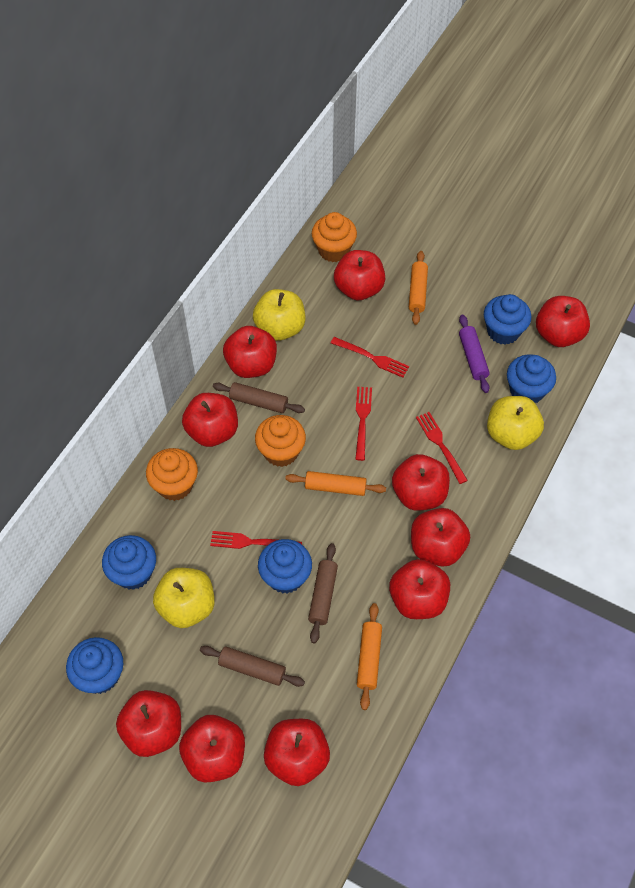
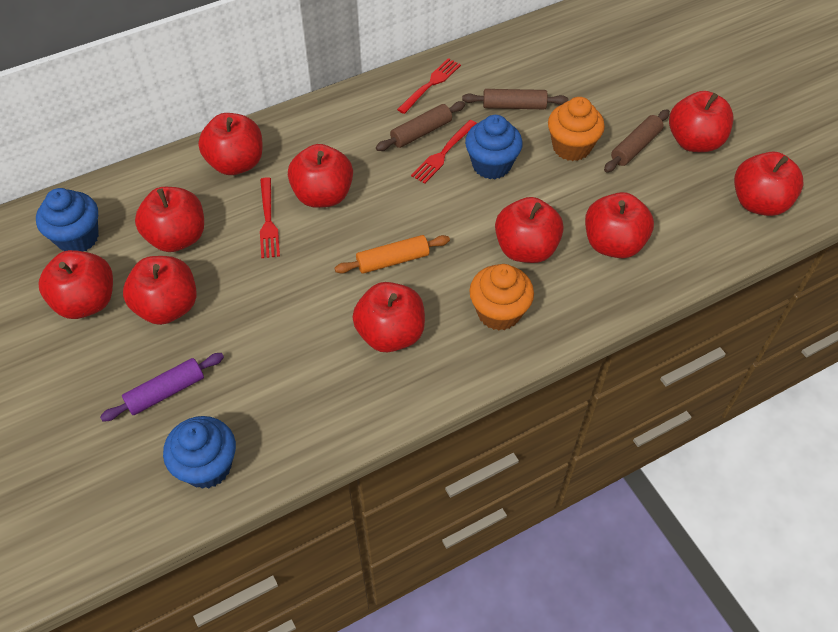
blue cupcake: 5 -> 3
orange cupcake: 3 -> 2
orange rolling pin: 3 -> 1
red fork: 4 -> 3
yellow apple: 3 -> 0

